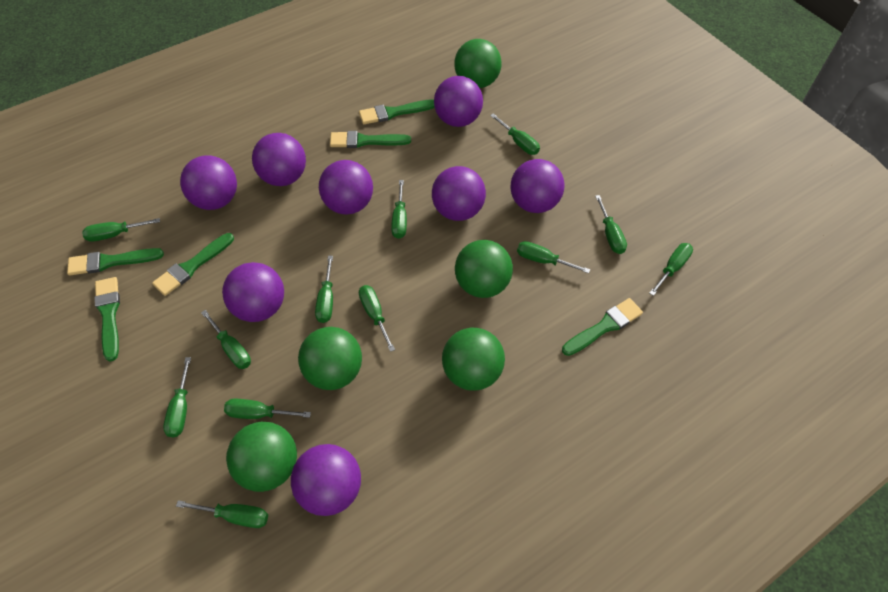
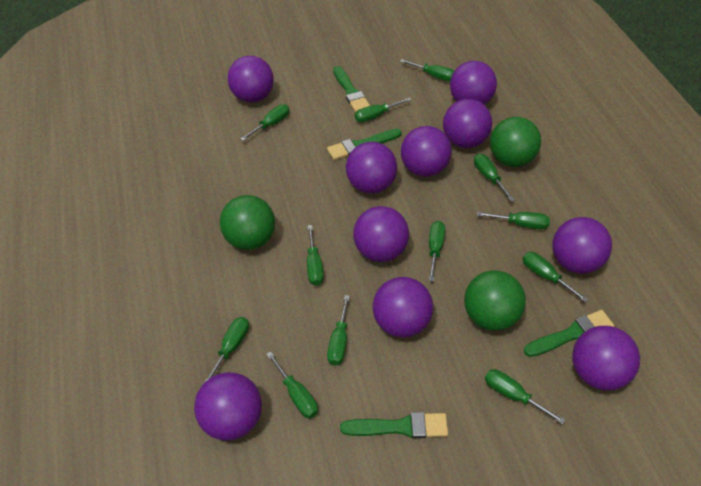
green ball: 5 -> 3
green brush: 6 -> 4
purple ball: 8 -> 10

